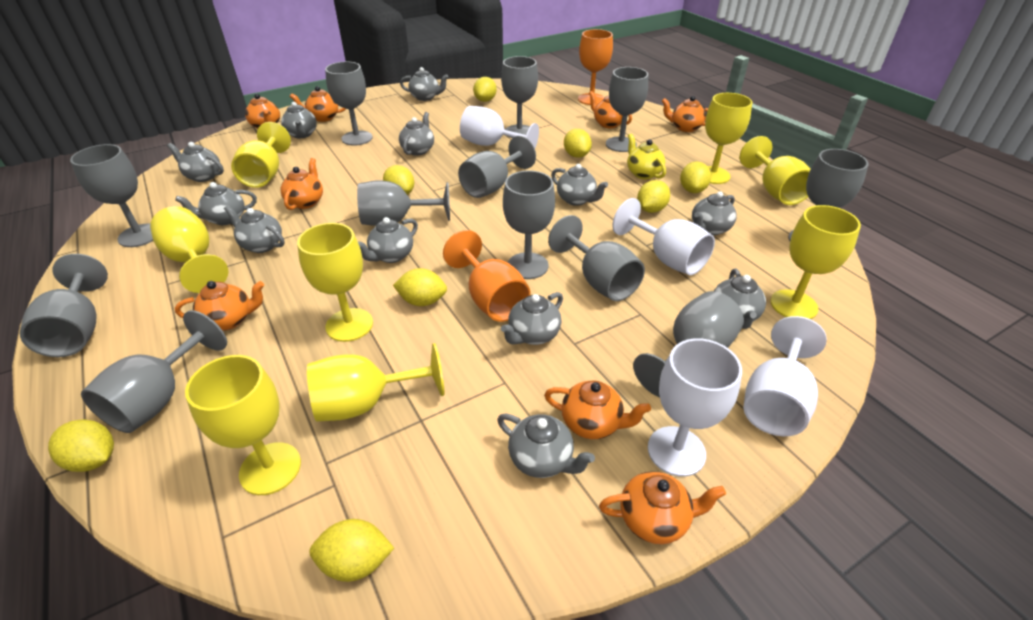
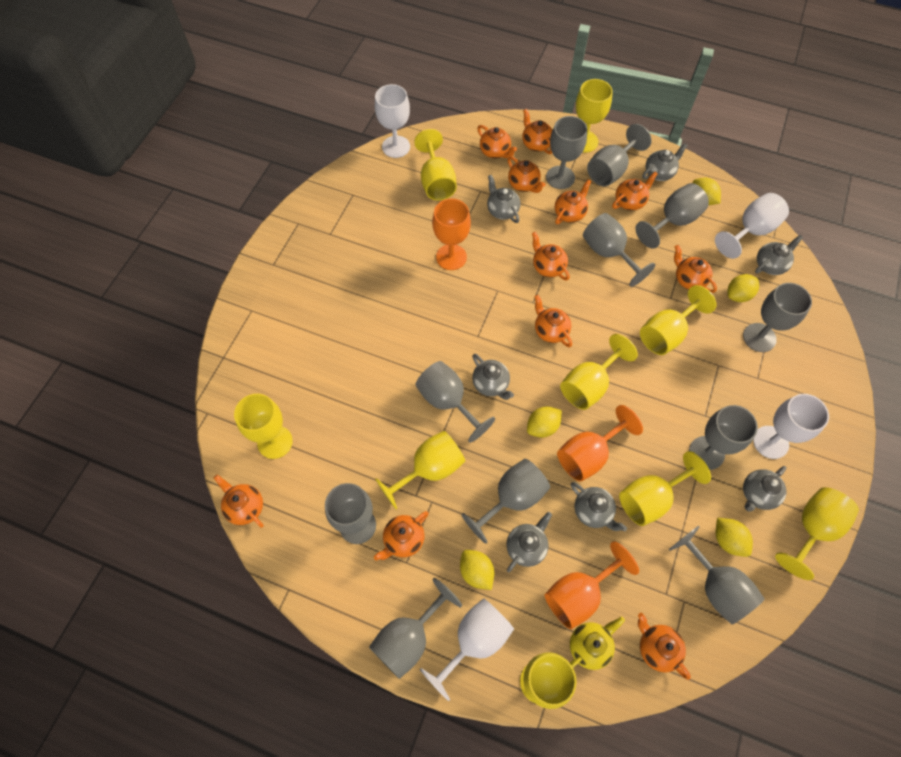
grey goblet: 12 -> 11
grey teapot: 12 -> 7
orange goblet: 2 -> 3
orange teapot: 8 -> 11
yellow goblet: 8 -> 9
yellow lemon: 8 -> 5

